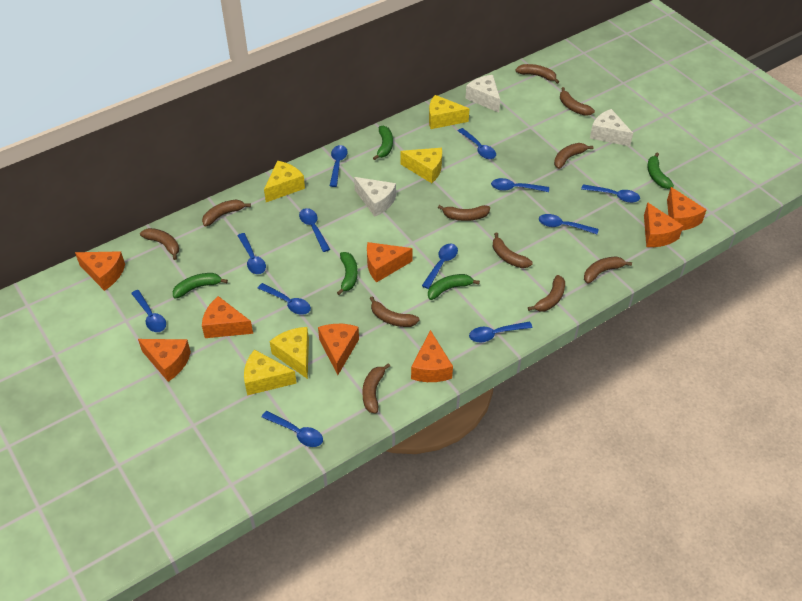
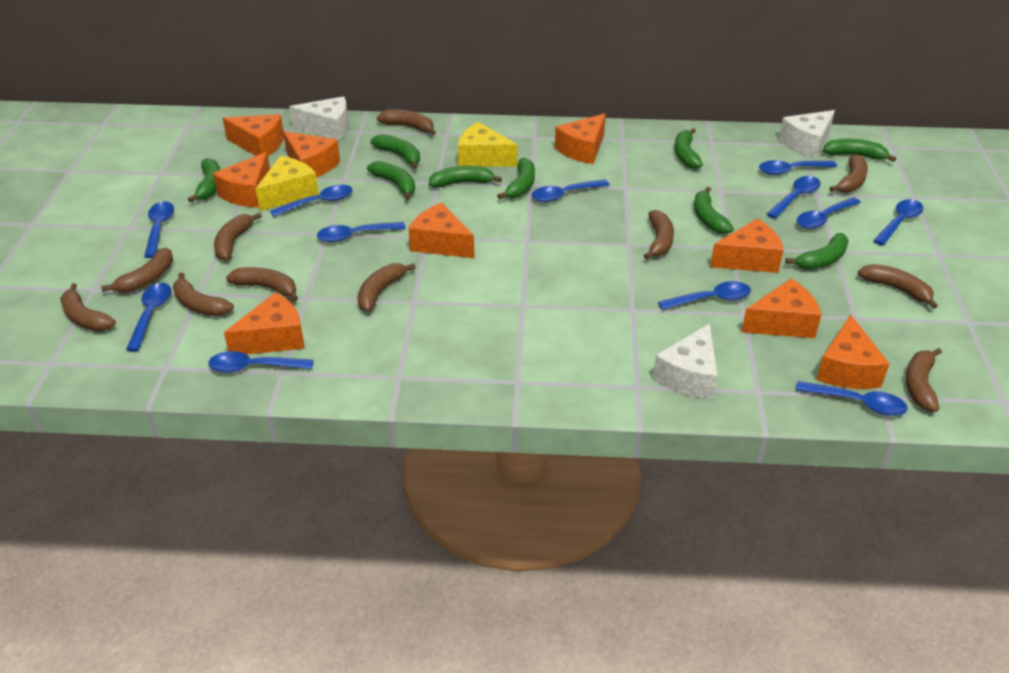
green banana: 5 -> 9
orange cheese: 8 -> 9
yellow cheese: 5 -> 2

